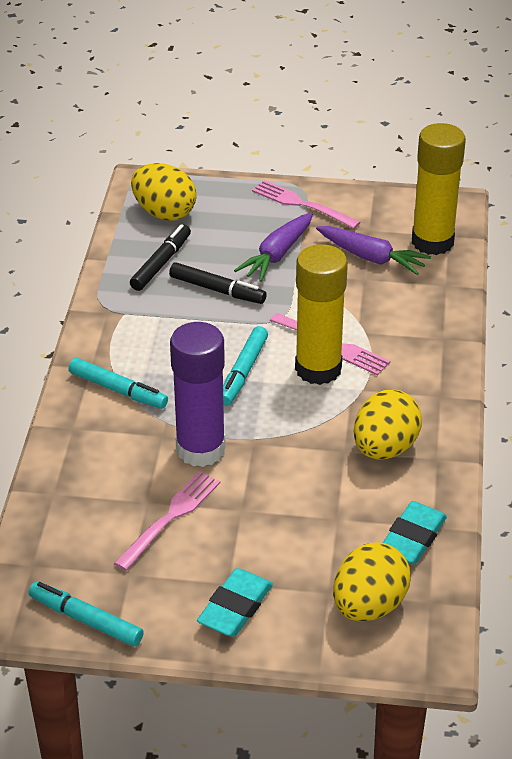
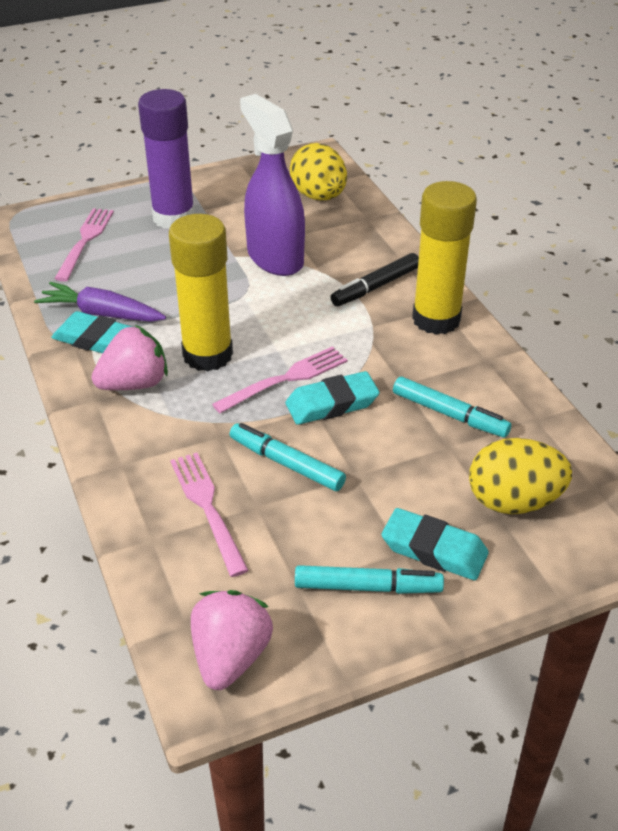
black marker: 2 -> 1
pink strawberry: 0 -> 2
purple carrot: 2 -> 1
purple spray bottle: 0 -> 1
turquoise eraser: 2 -> 3
yellow egg: 3 -> 2

